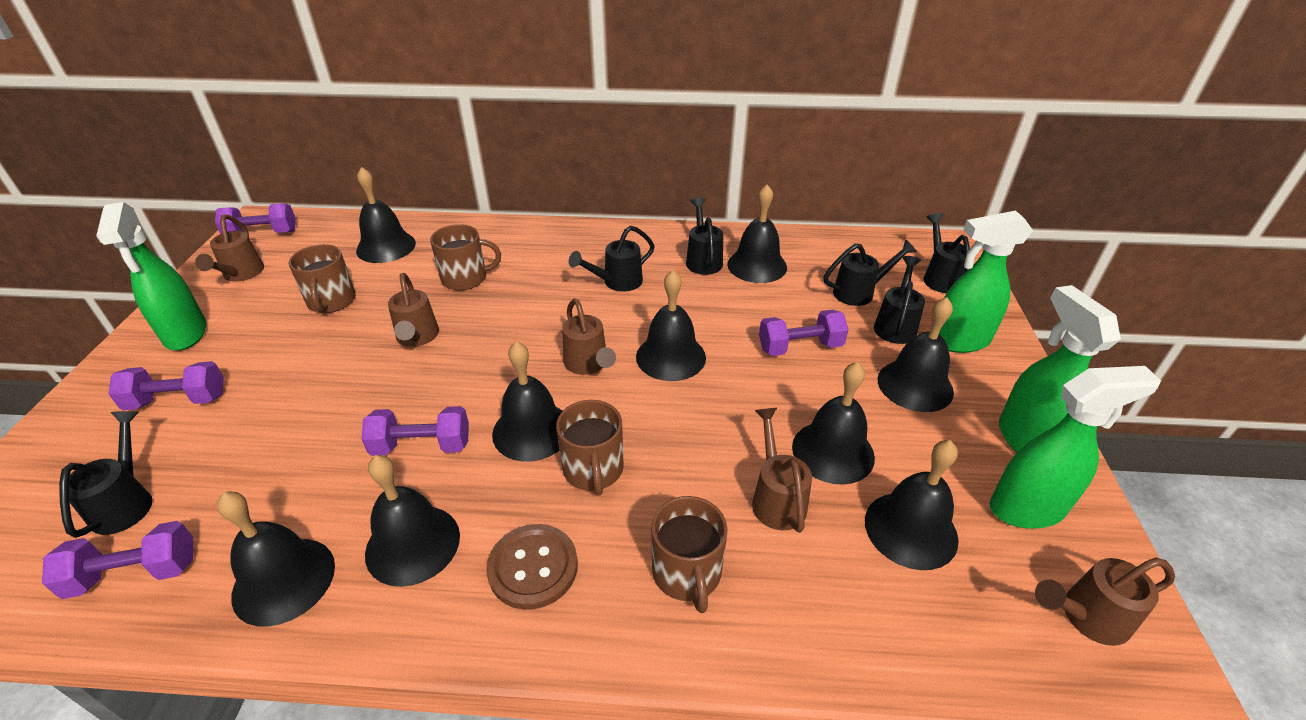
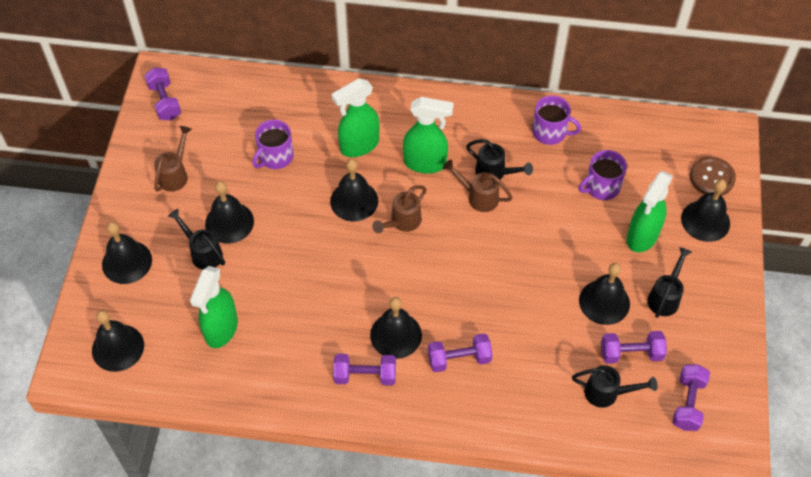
black bell: 9 -> 7
black watering can: 6 -> 4
brown mug: 4 -> 0
brown watering can: 5 -> 3
purple mug: 0 -> 3

